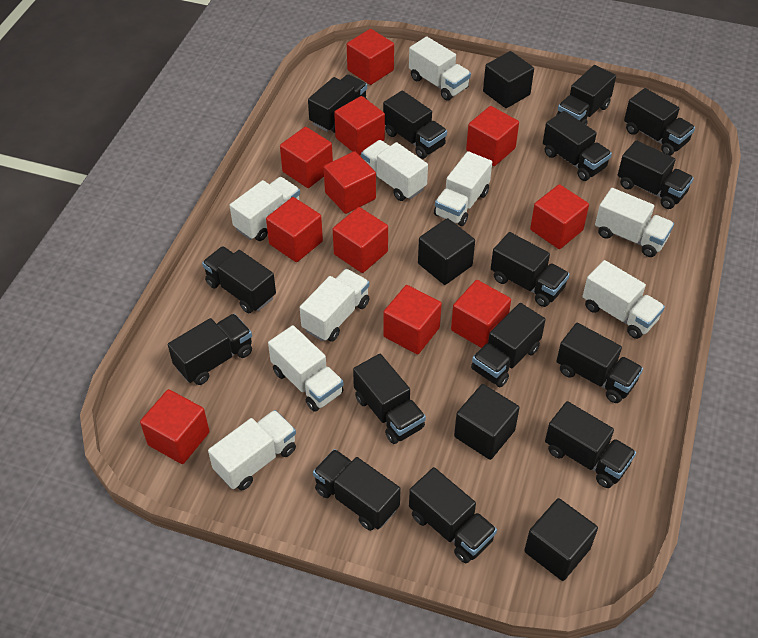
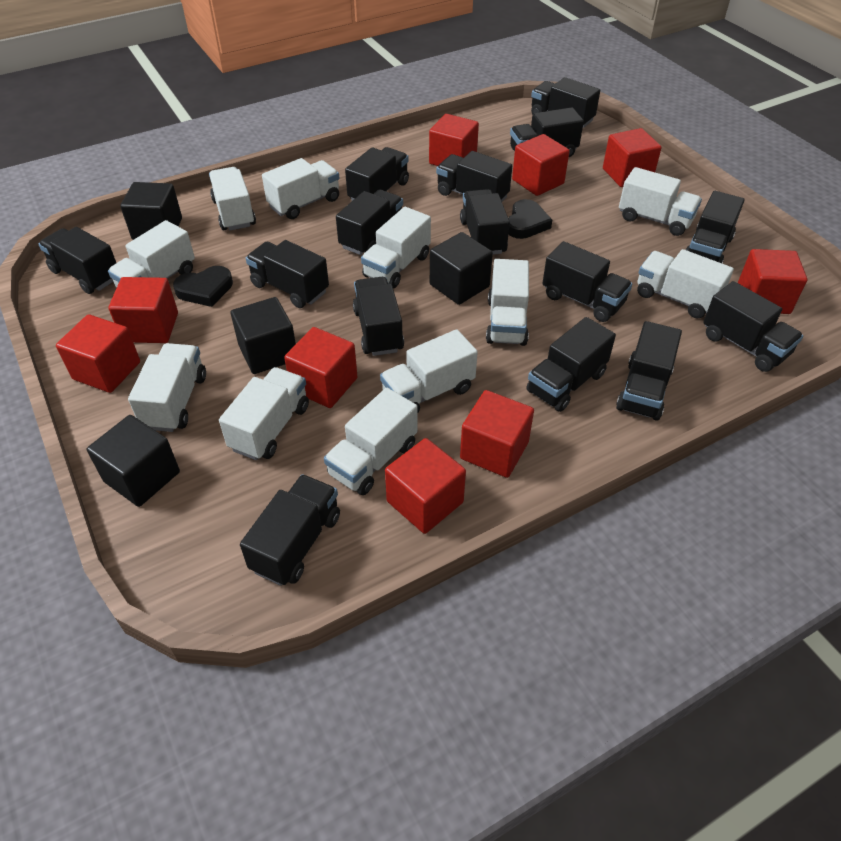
black heart: 0 -> 2
red cube: 11 -> 9
white truck: 9 -> 11

